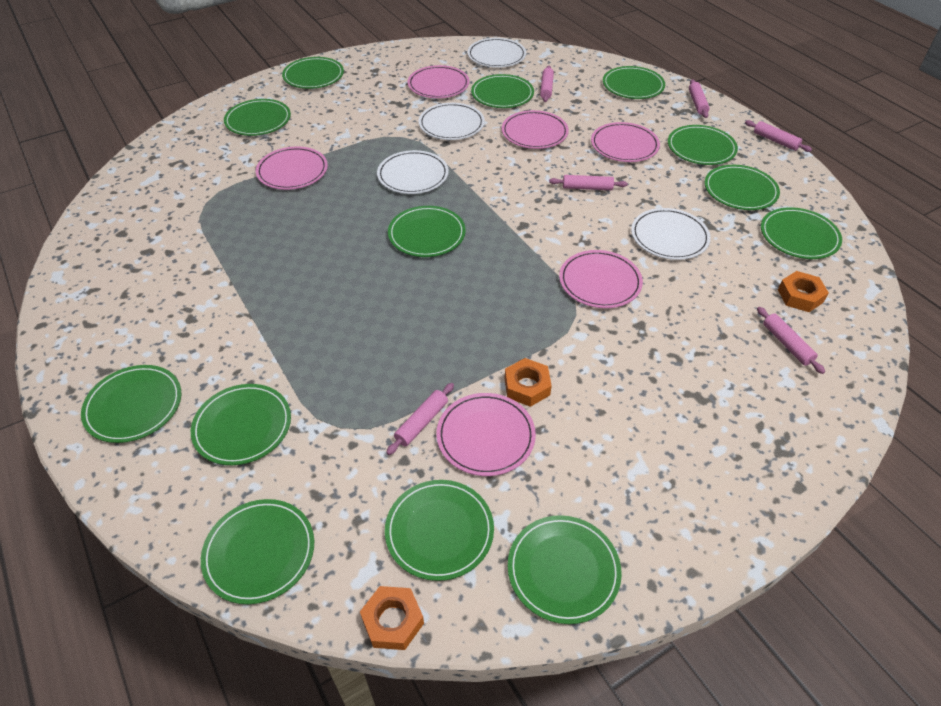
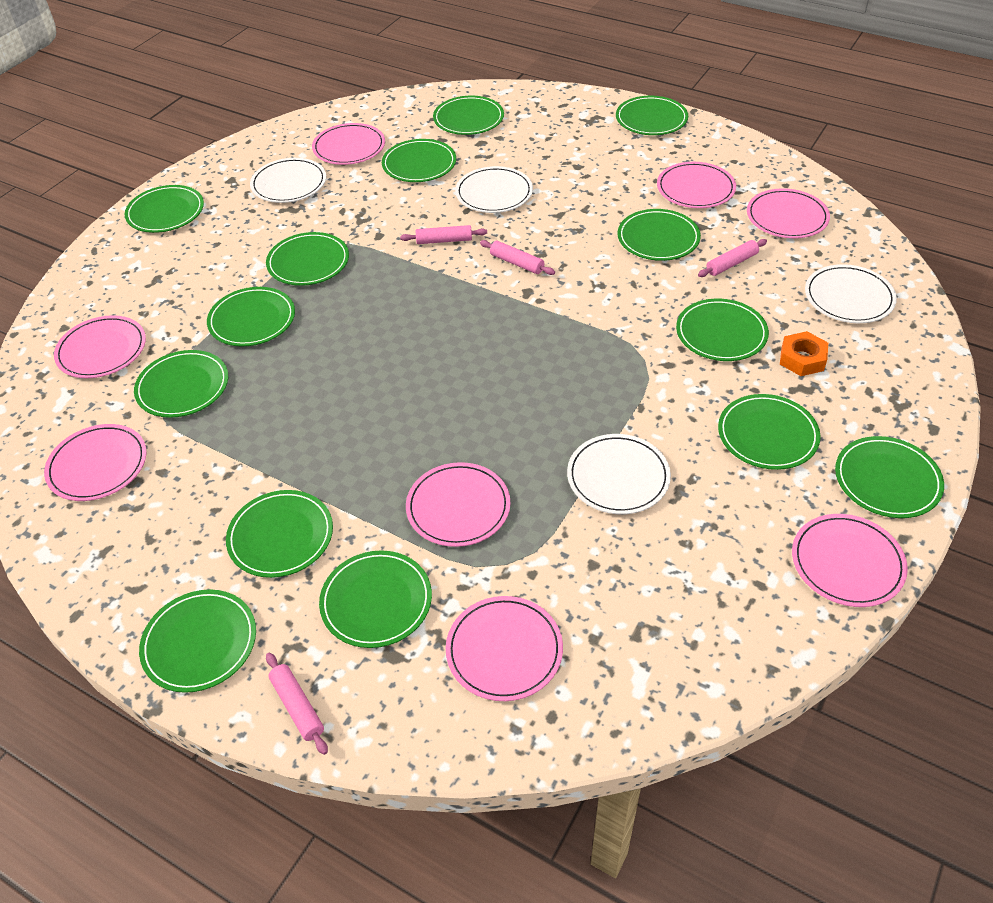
green plate: 13 -> 14
orange nut: 3 -> 1
pink plate: 6 -> 8
pink rolling pin: 6 -> 4

